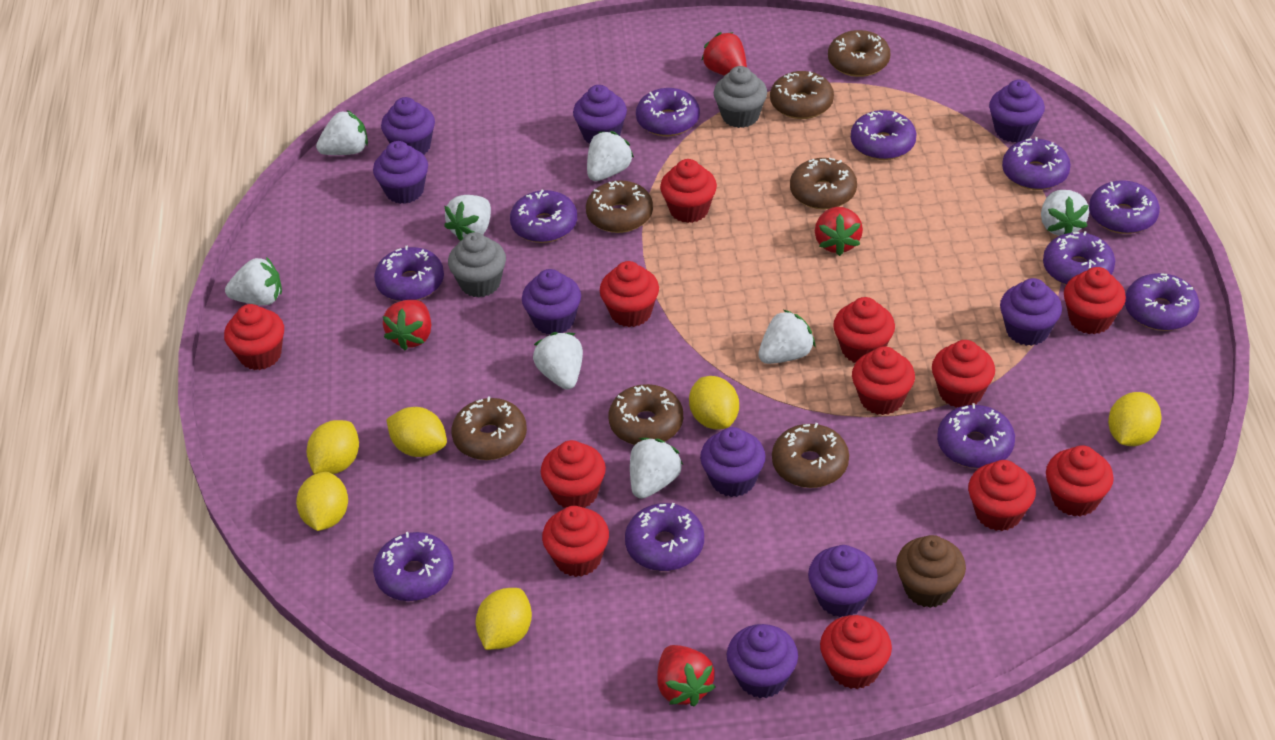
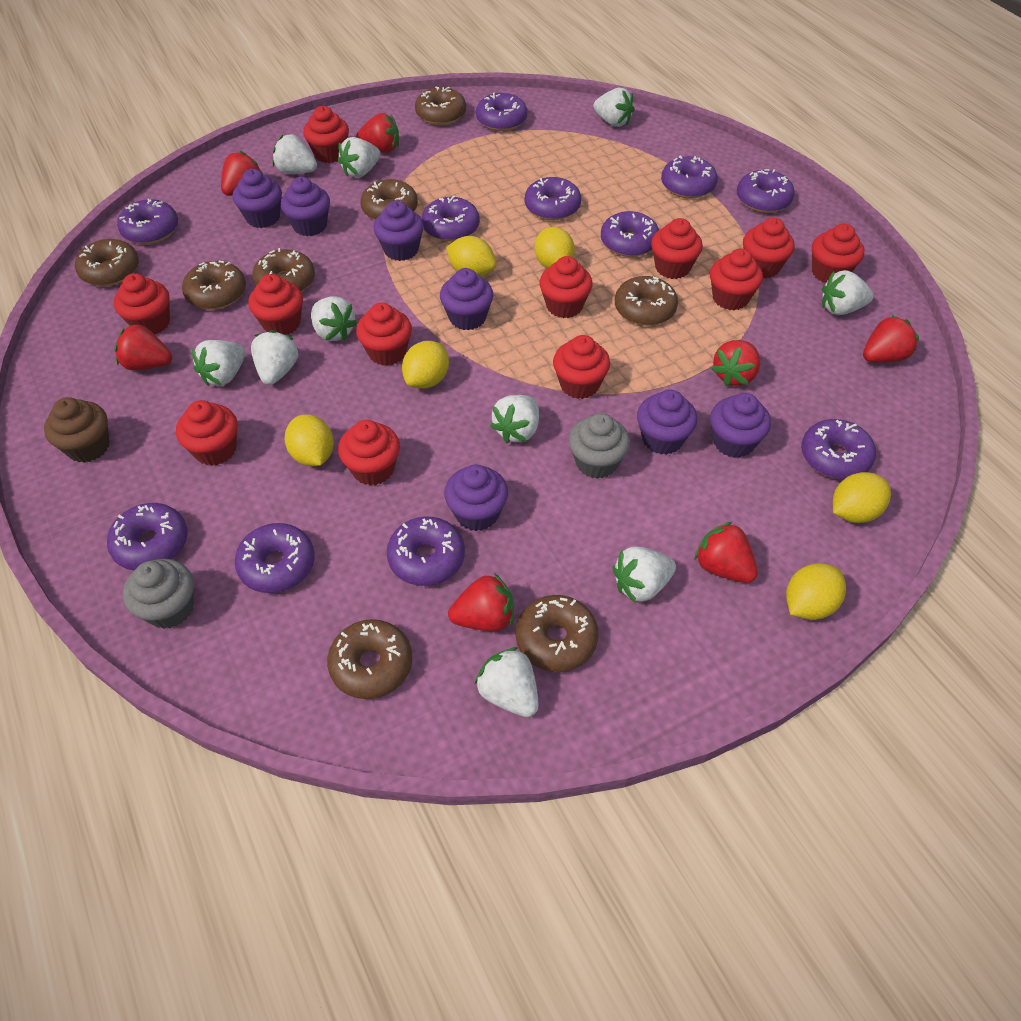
brown donut: 7 -> 8
purple cupcake: 9 -> 7
red strawberry: 4 -> 7
white strawberry: 8 -> 10

